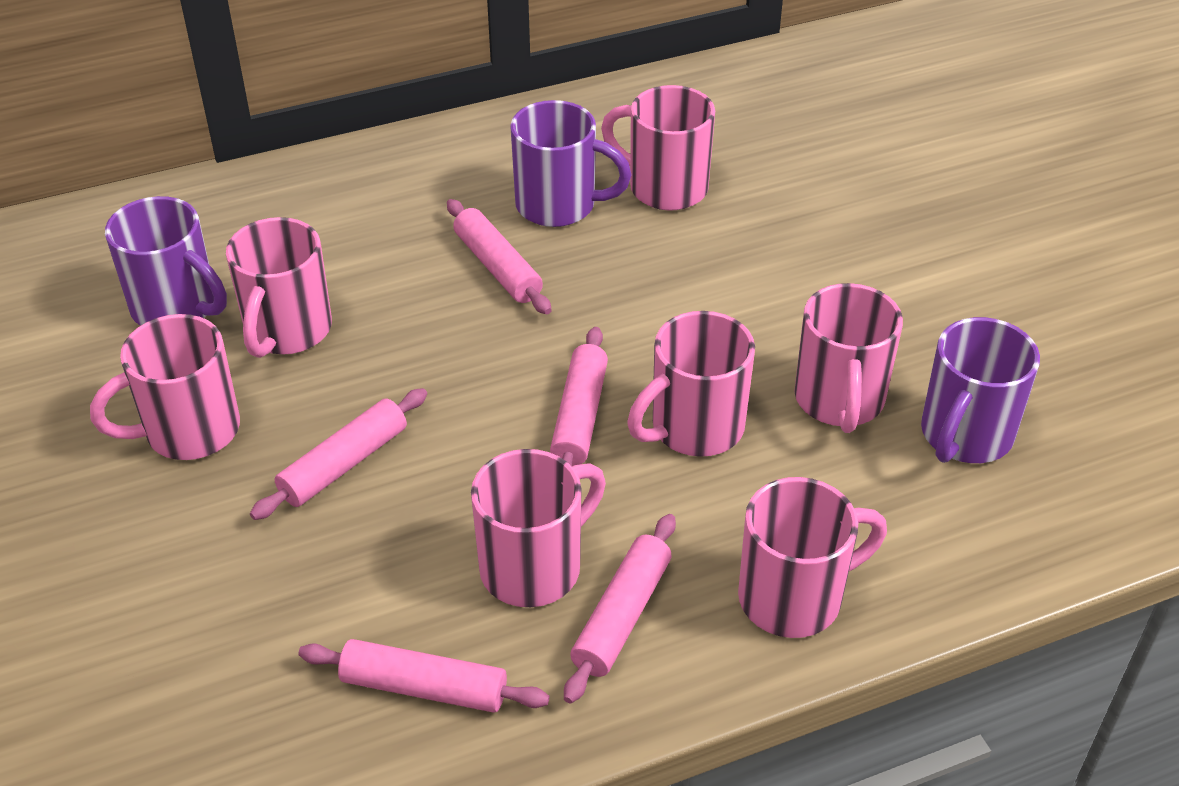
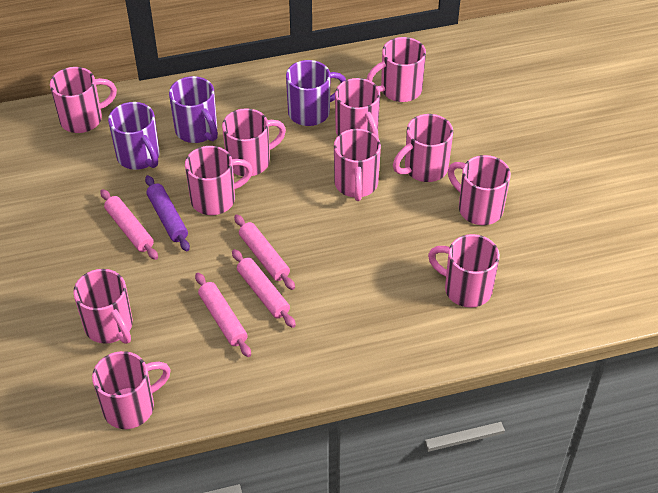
pink mug: 7 -> 11
pink rolling pin: 5 -> 4
purple rolling pin: 0 -> 1

